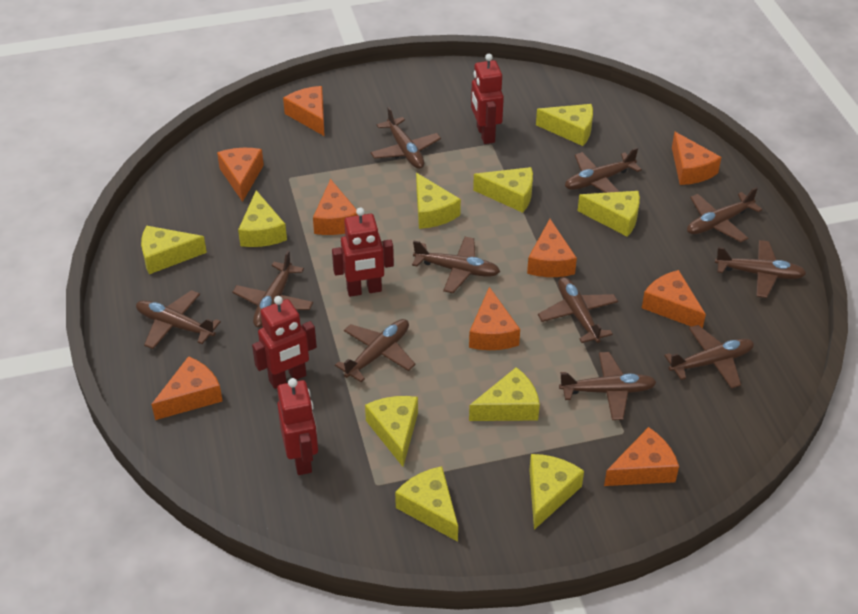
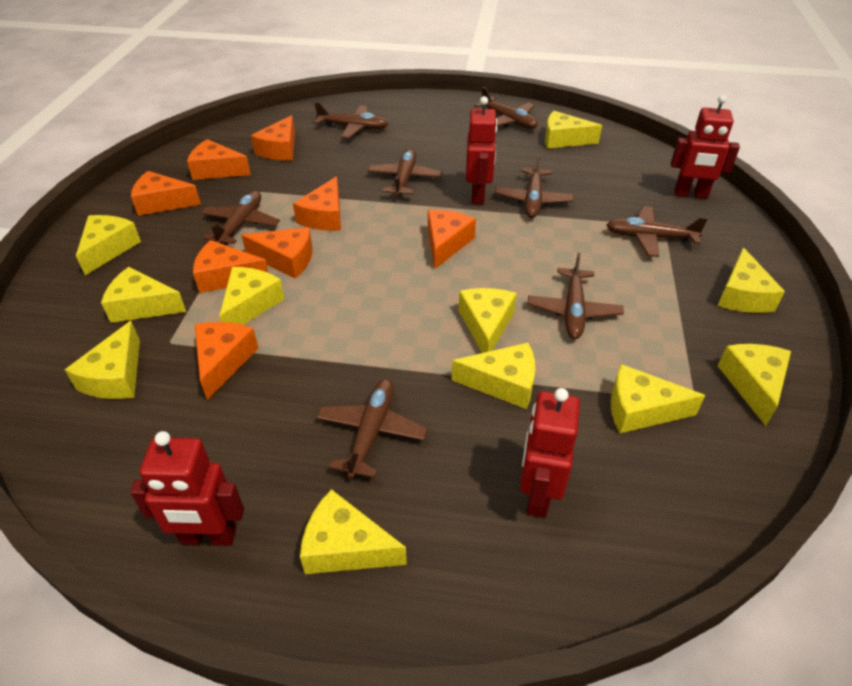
brown plane: 11 -> 8
orange cheese: 9 -> 8
yellow cheese: 10 -> 11

